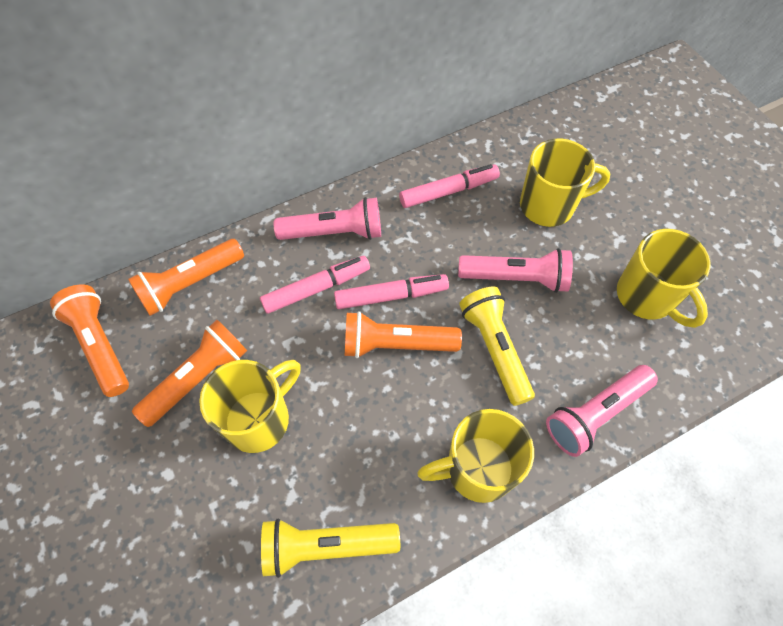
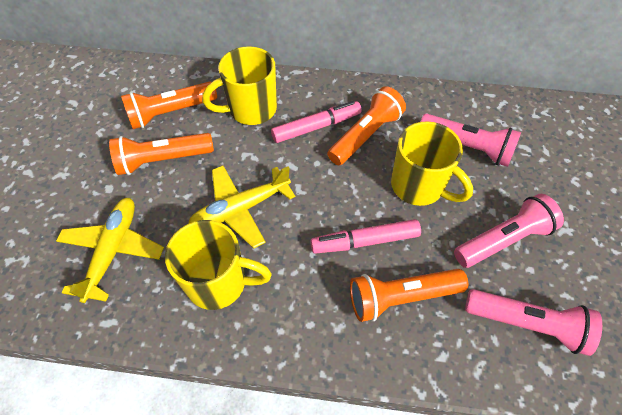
pink marker: 3 -> 2
yellow flashlight: 2 -> 0
yellow mug: 4 -> 3
yellow plane: 0 -> 2

